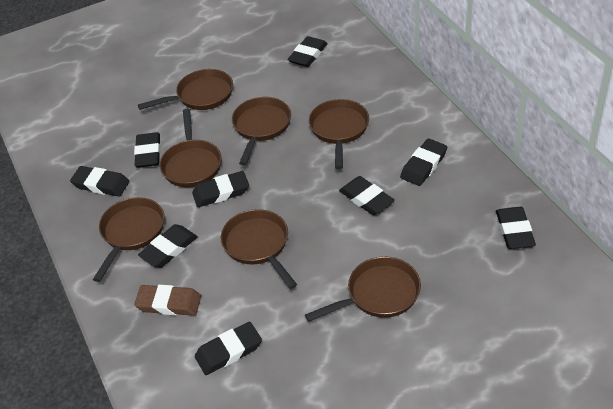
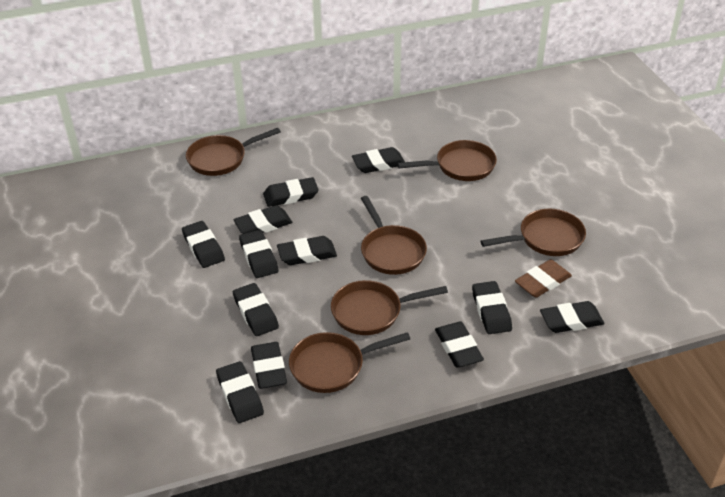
black eraser: 9 -> 12
brown pan: 7 -> 6

